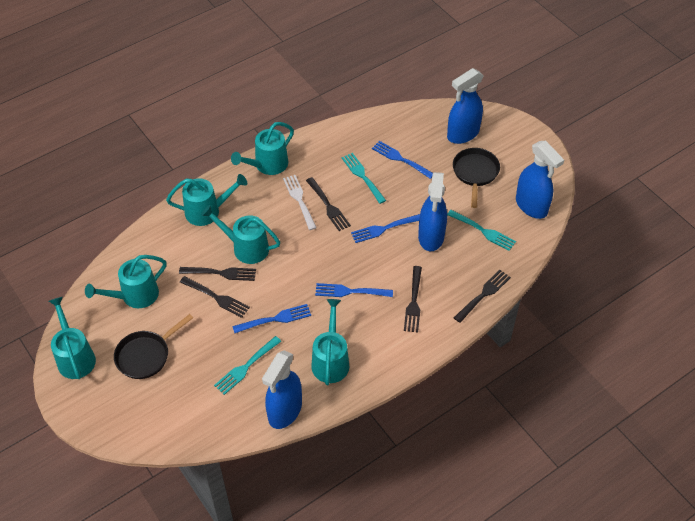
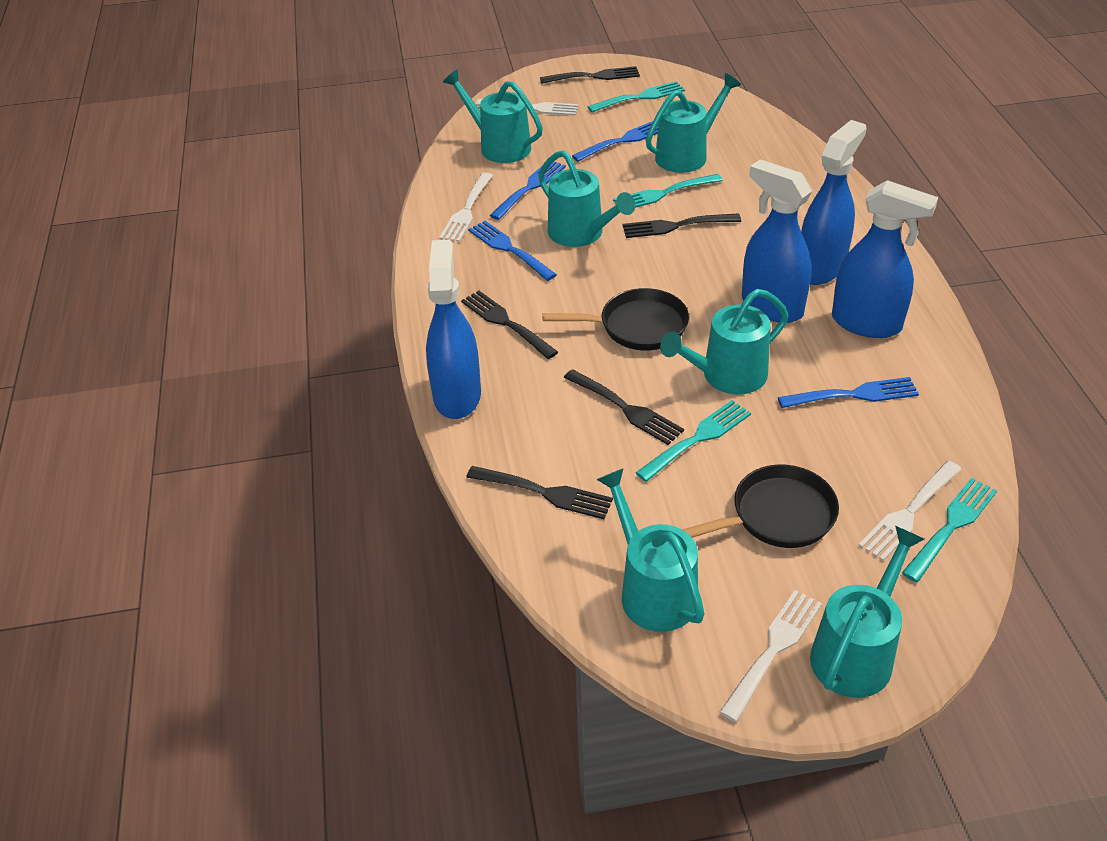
turquoise fork: 3 -> 4
white fork: 1 -> 4

